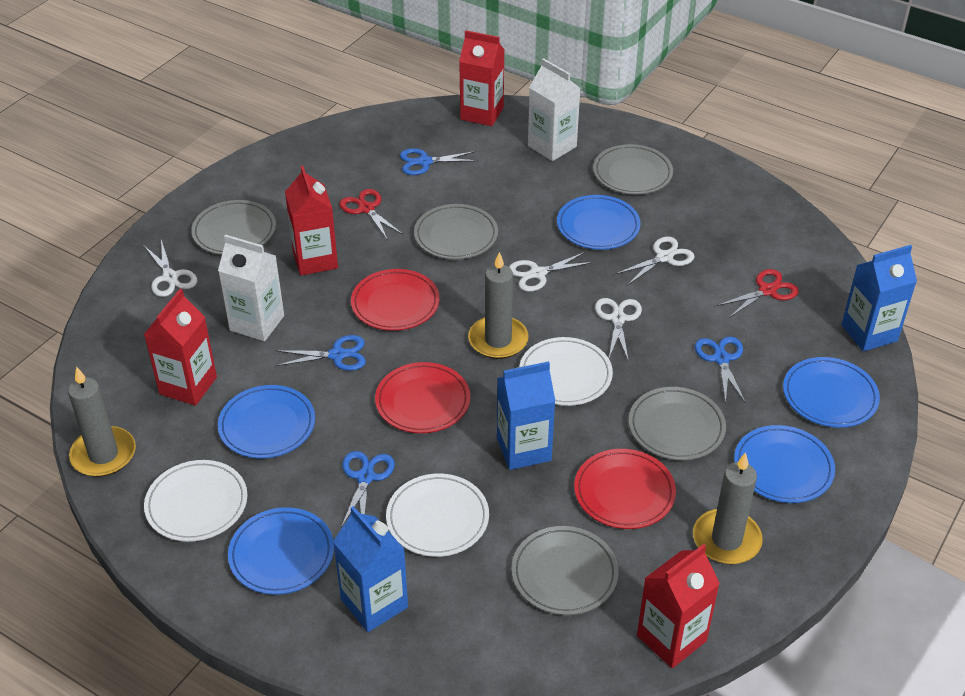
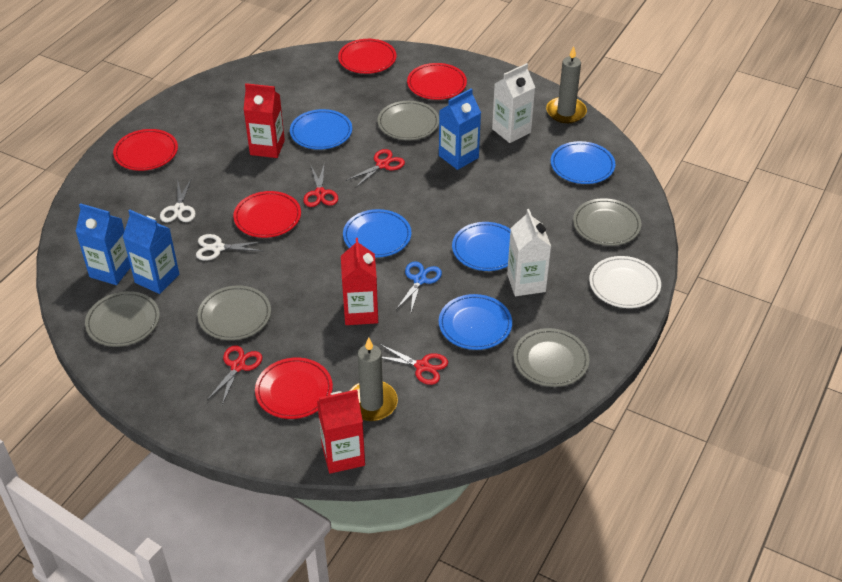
blue scissors: 4 -> 1
grey candle: 3 -> 2
red carton: 4 -> 3
red plate: 3 -> 5
red scissors: 2 -> 4
white plate: 3 -> 1
white scissors: 4 -> 2

